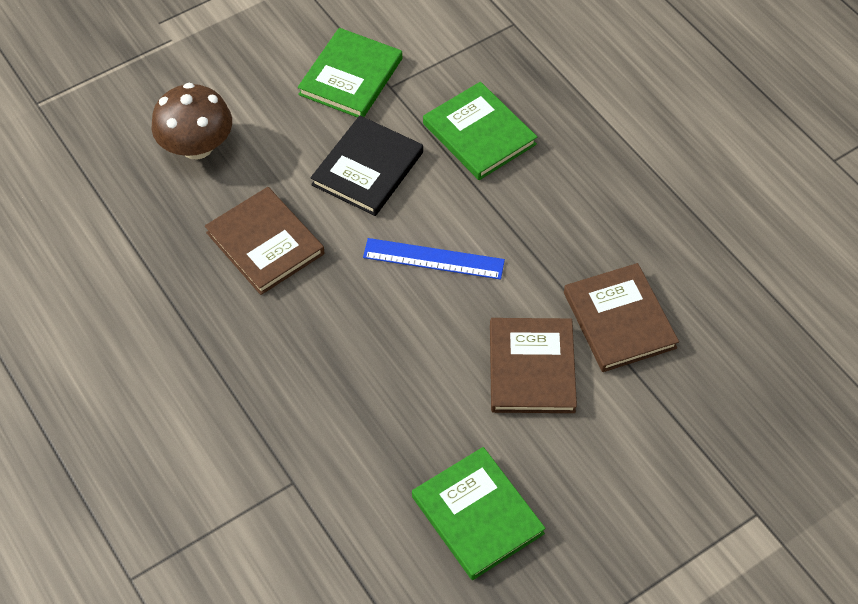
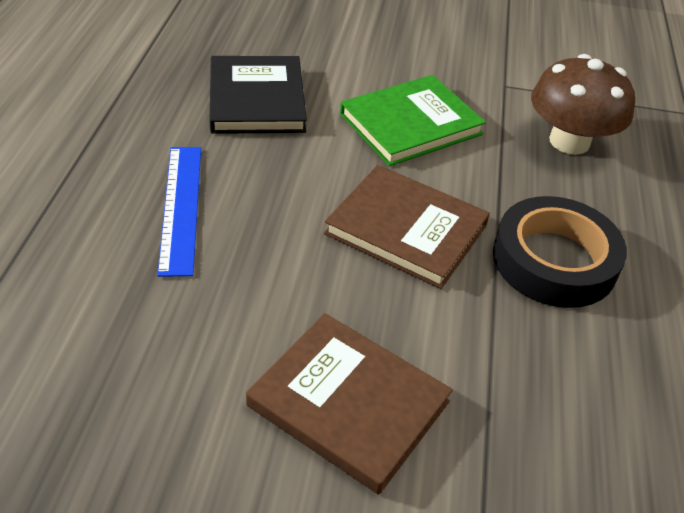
black tape: 0 -> 1
brown book: 3 -> 2
green book: 3 -> 1

